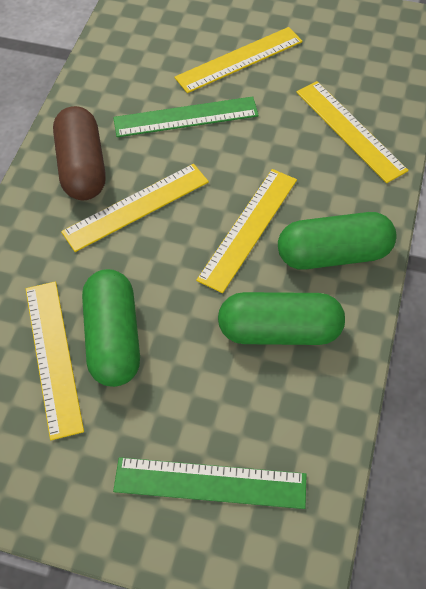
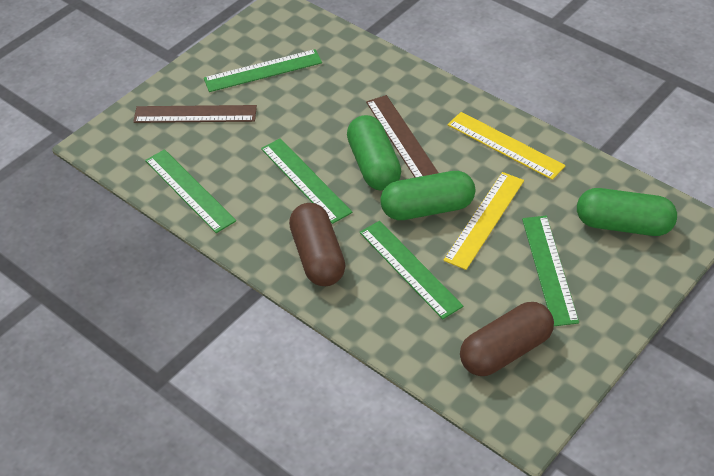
brown capsule: 1 -> 2
brown ruler: 0 -> 2
green ruler: 2 -> 5
yellow ruler: 5 -> 2

